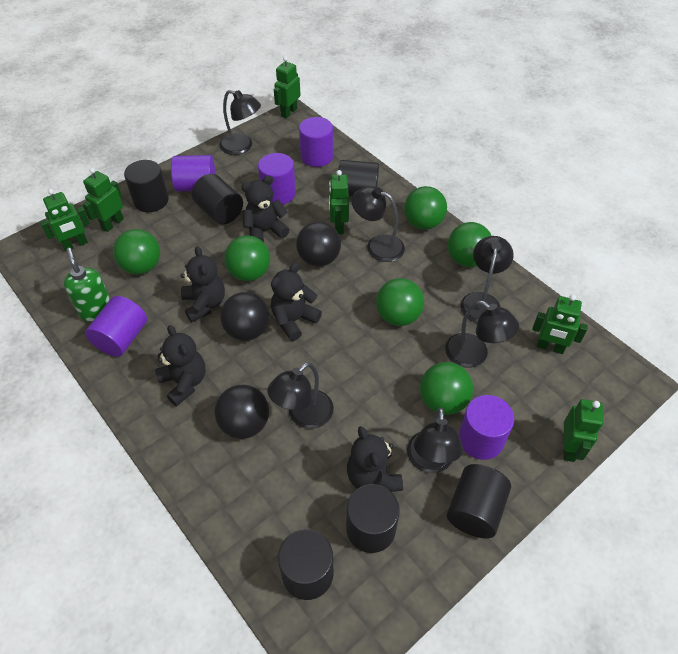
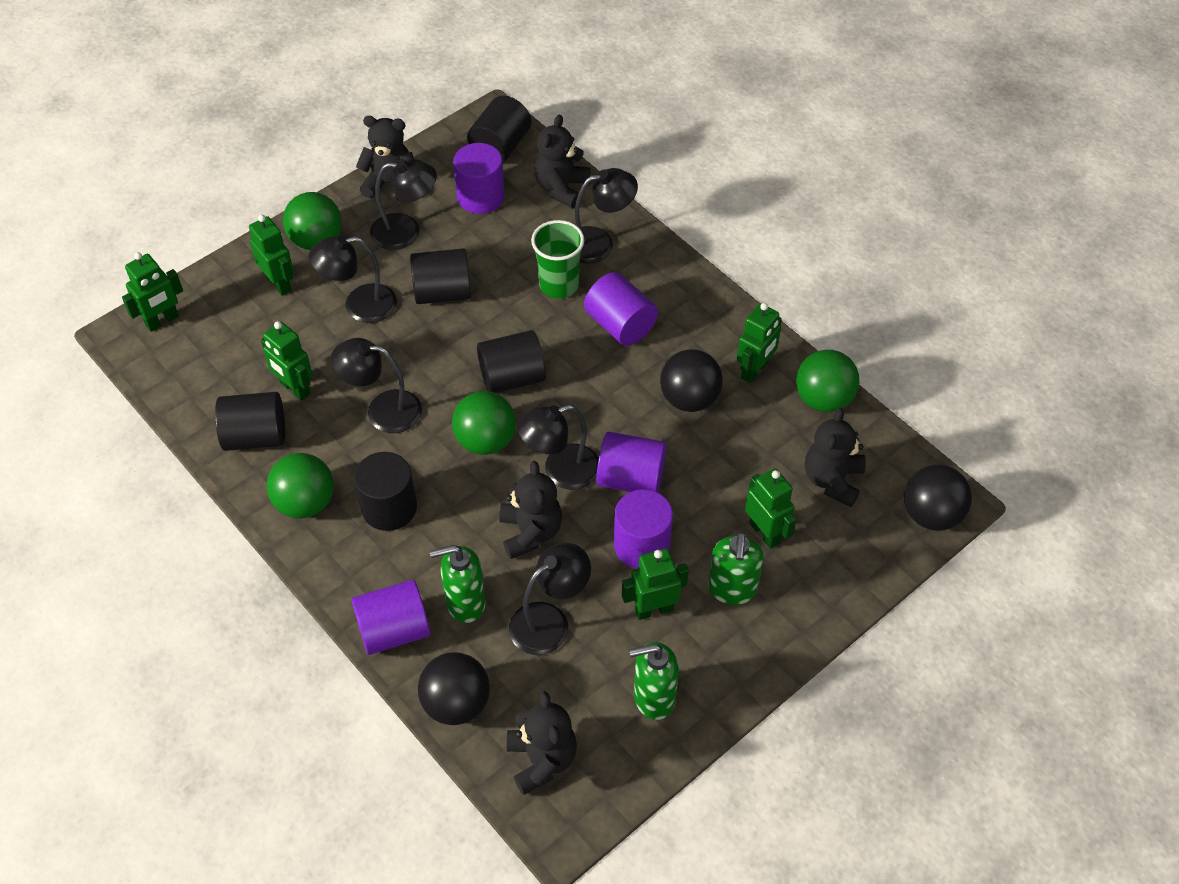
black cylinder: 6 -> 5
green ball: 6 -> 4
green cup: 0 -> 1
green soap dispenser: 1 -> 3

